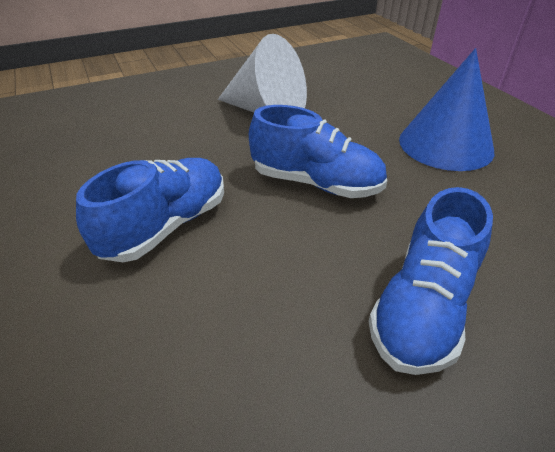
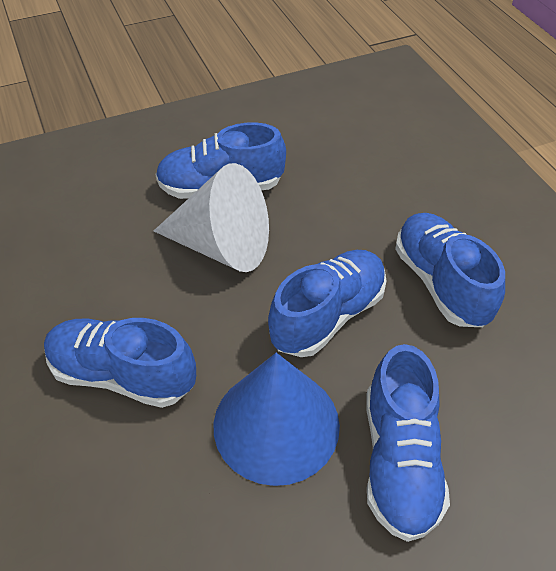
blue shoe: 3 -> 5

